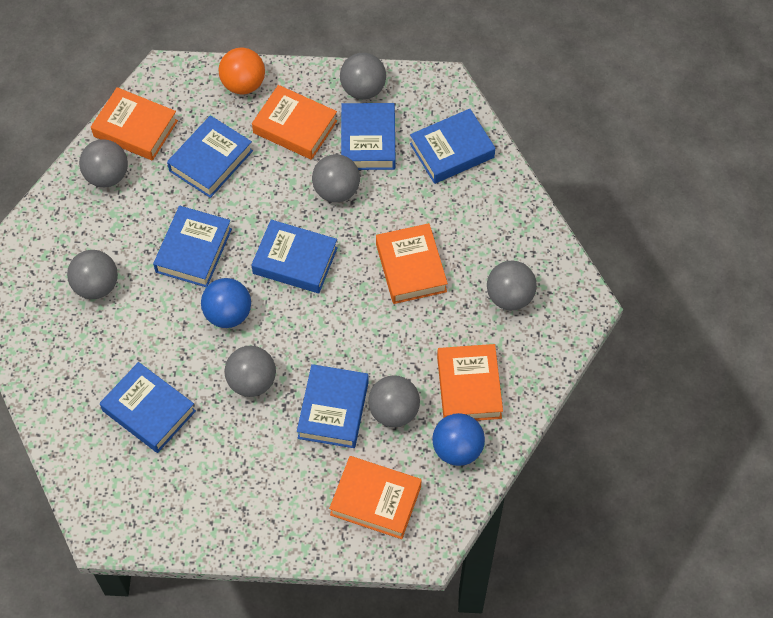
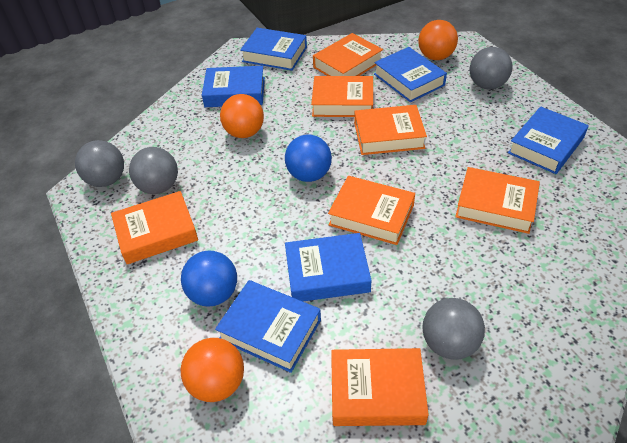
blue book: 7 -> 6
grey ball: 7 -> 4
orange ball: 1 -> 3
orange book: 5 -> 7

